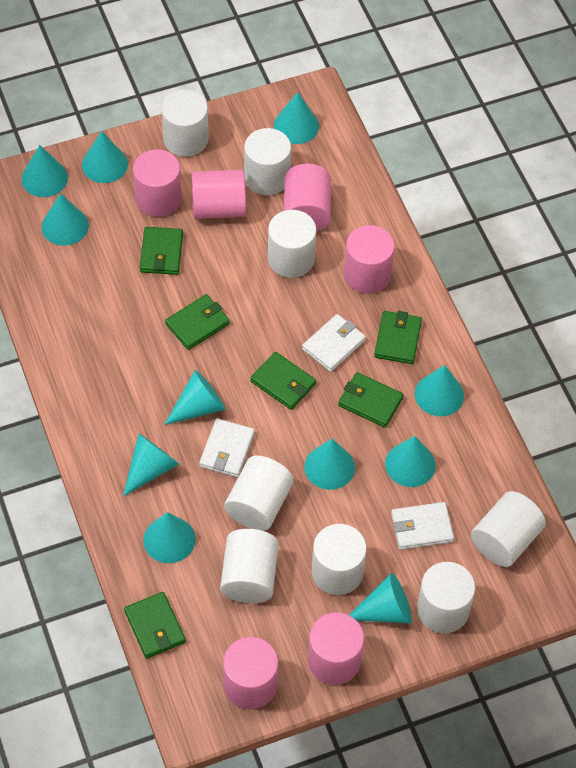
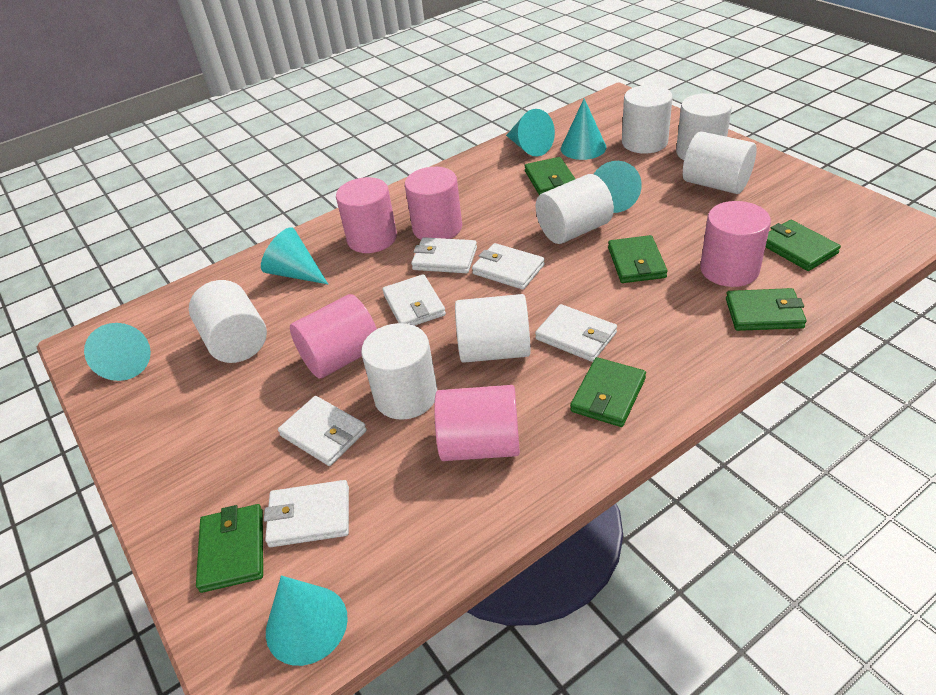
pink cylinder: 6 -> 5
turquoise cone: 11 -> 6
white cylinder: 8 -> 7
white wallet: 3 -> 6

